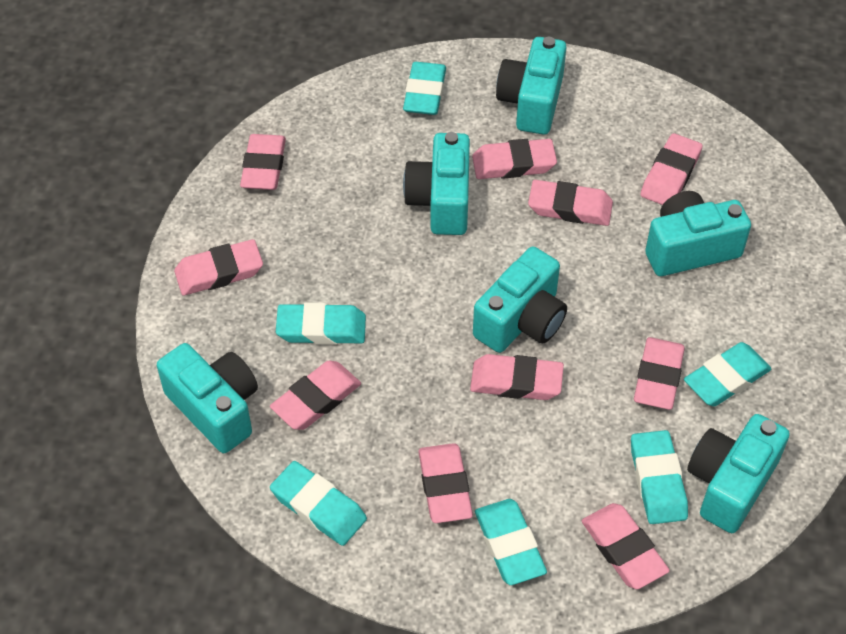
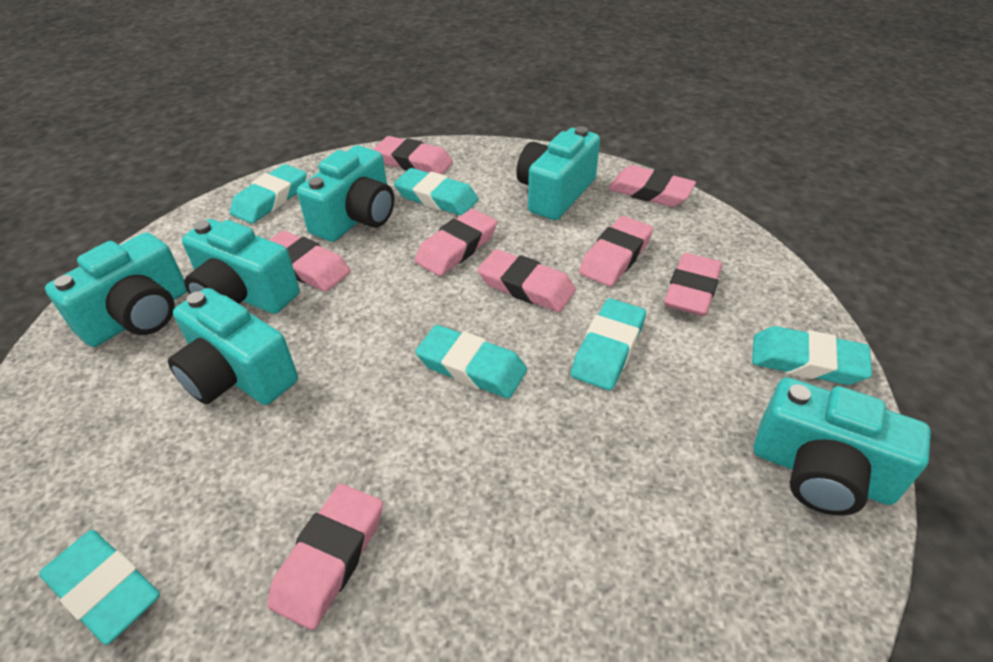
pink eraser: 10 -> 8

